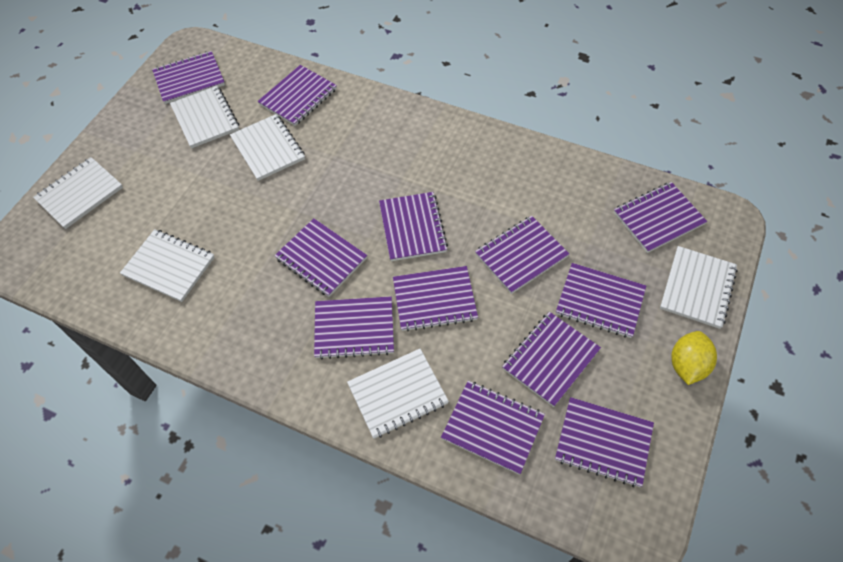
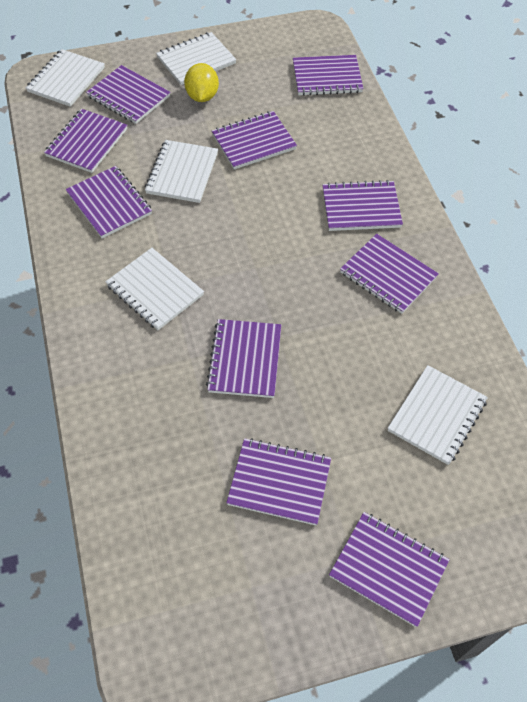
purple notebook: 12 -> 10
white notebook: 6 -> 5

